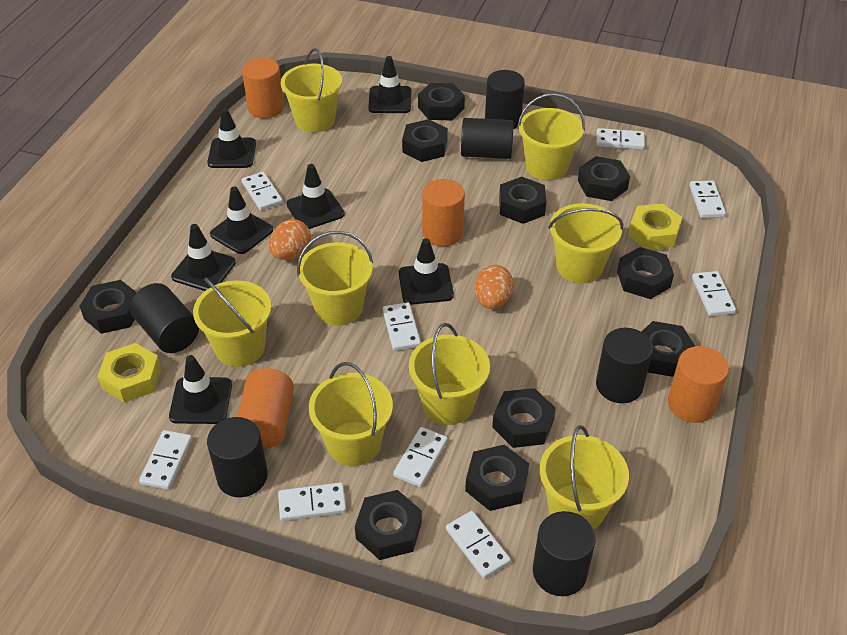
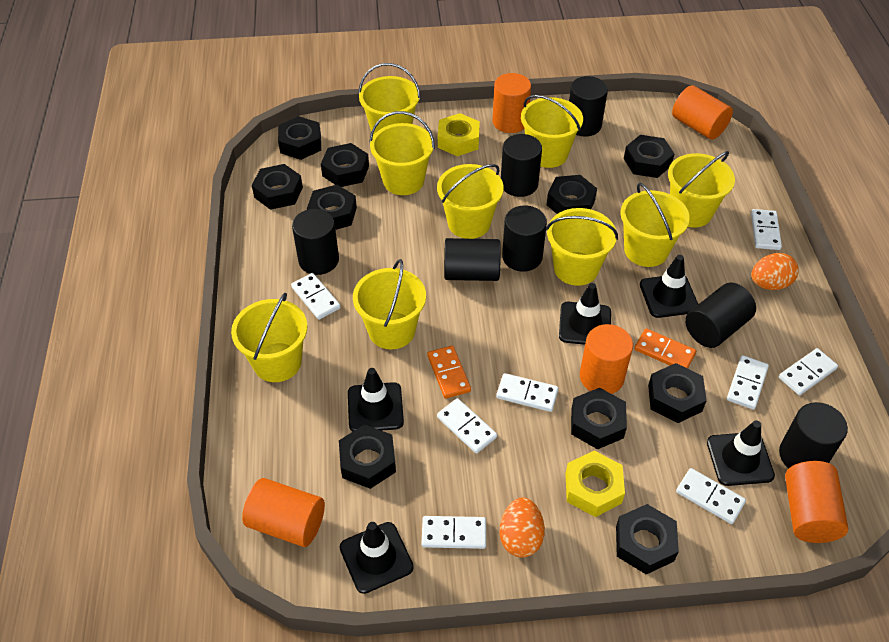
black cylinder: 6 -> 7
black traffic cone: 7 -> 5
orange cylinder: 4 -> 5
orange domino: 0 -> 2
white domino: 9 -> 8
yellow bucket: 8 -> 9

